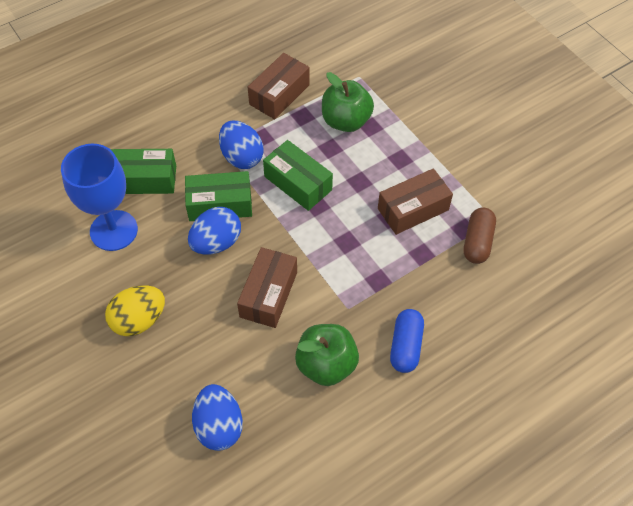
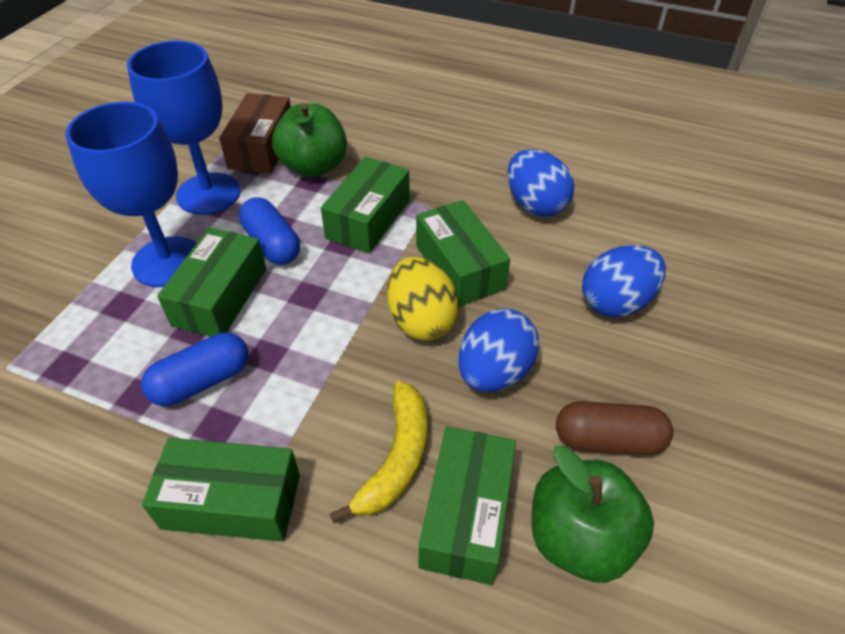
blue capsule: 1 -> 2
blue goblet: 1 -> 2
brown box: 3 -> 1
green box: 3 -> 5
yellow banana: 0 -> 1

